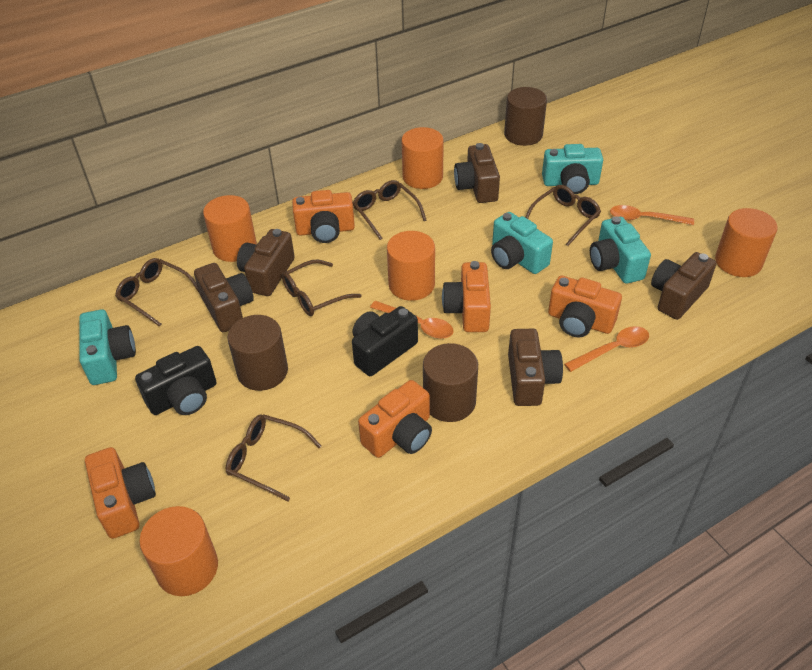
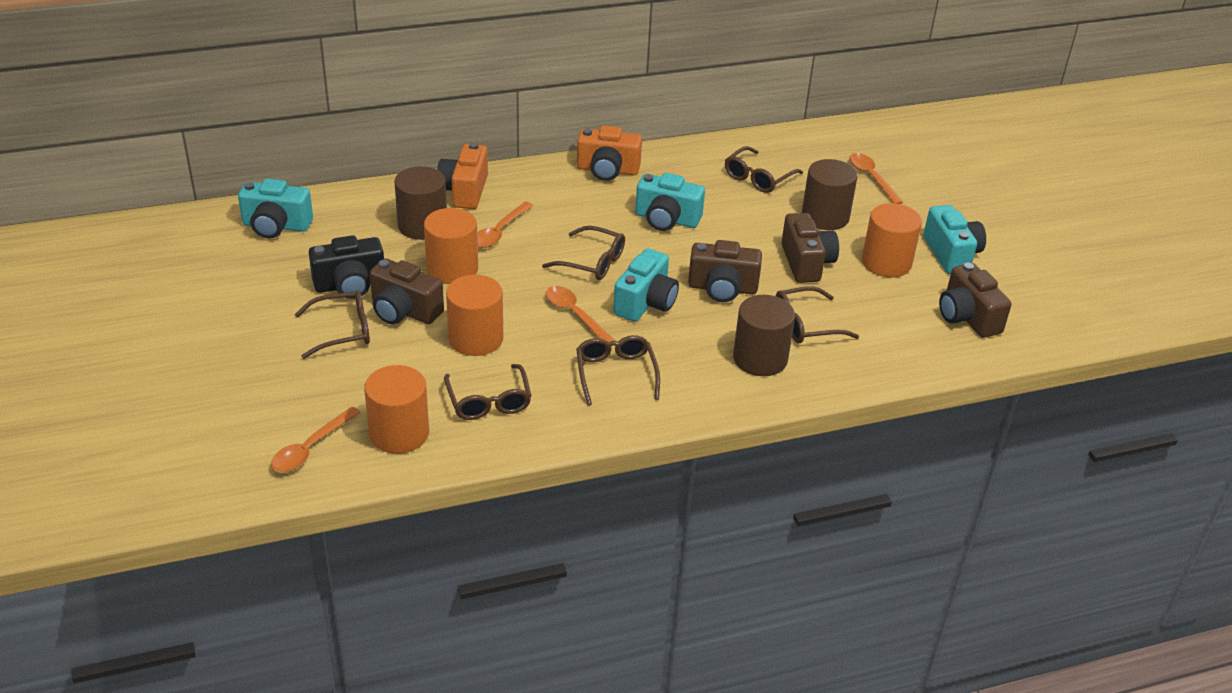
black camera: 2 -> 1
brown camera: 5 -> 4
brown glasses: 5 -> 6
orange camera: 5 -> 2
orange cylinder: 5 -> 4
orange spoon: 3 -> 4

